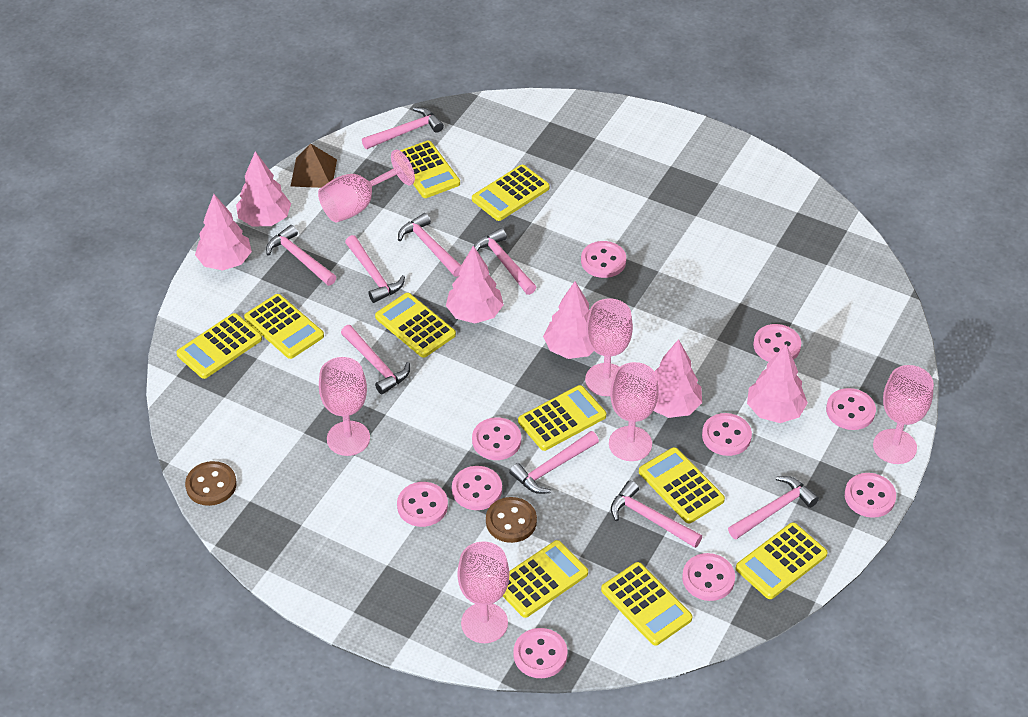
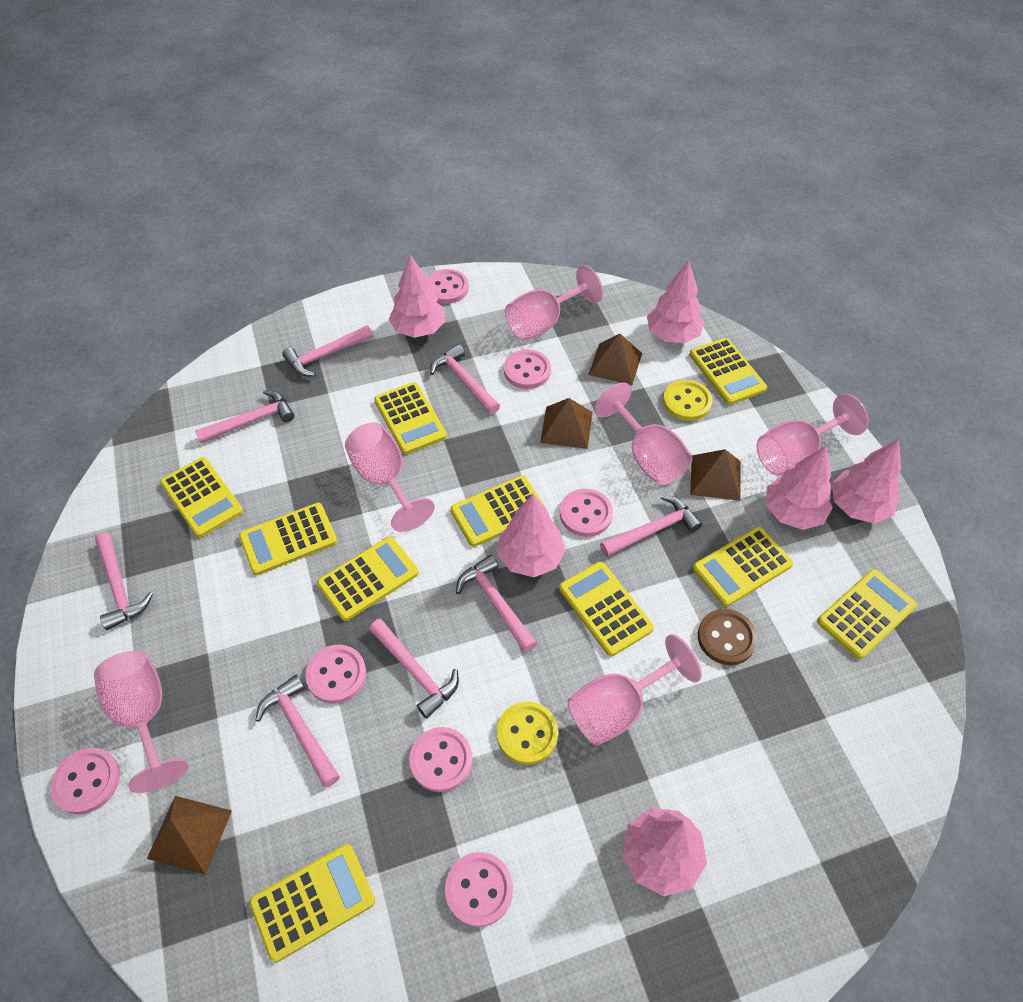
brown button: 2 -> 1
brown pyramid: 1 -> 4
pink button: 10 -> 7
pink hammer: 9 -> 8
yellow button: 0 -> 2

